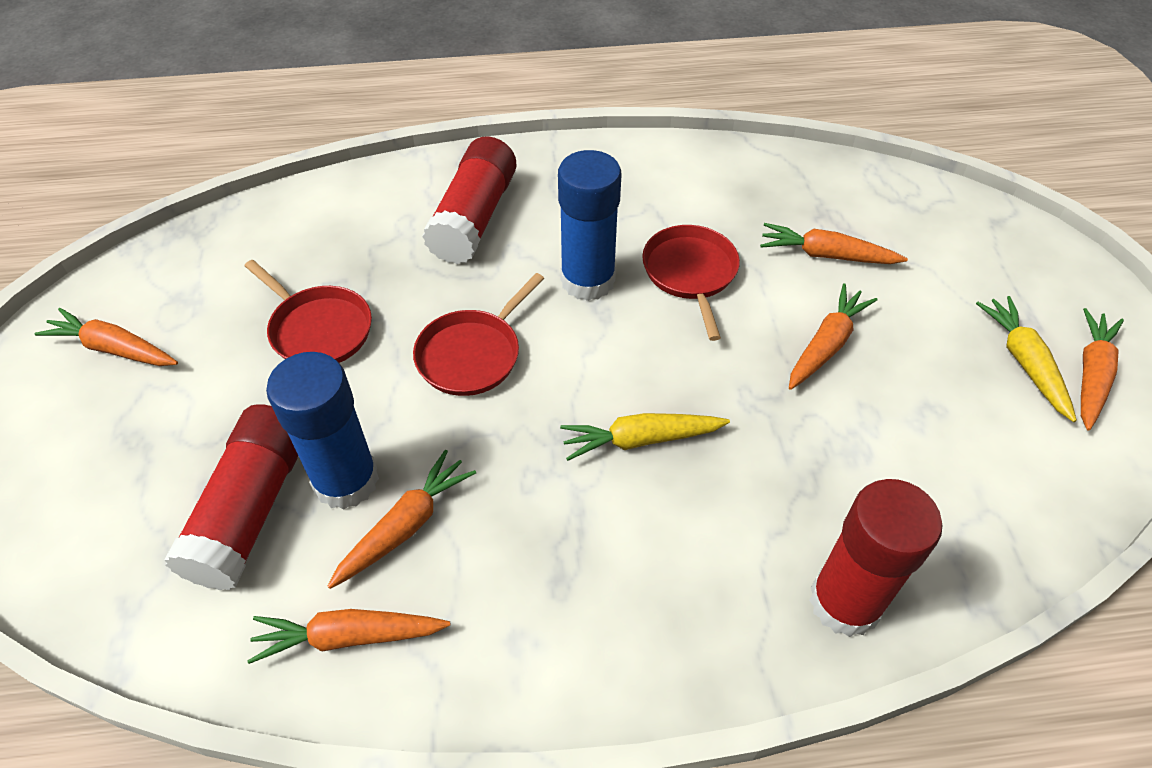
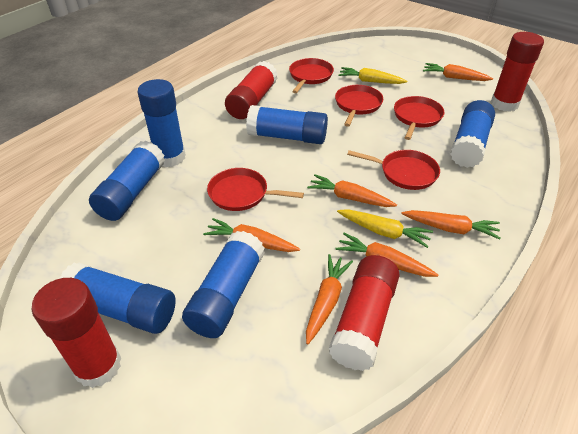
blue glue stick: 2 -> 6
red glue stick: 3 -> 4
red pan: 3 -> 5

